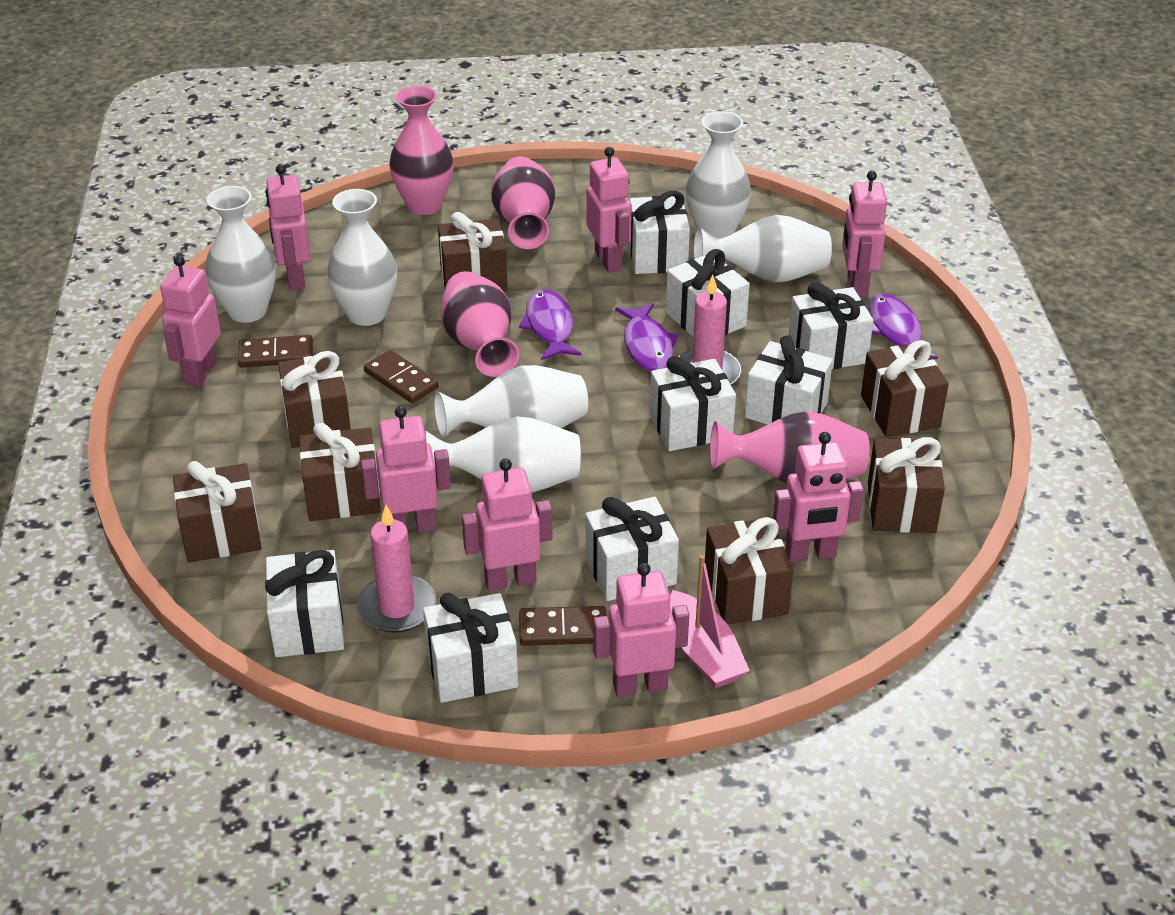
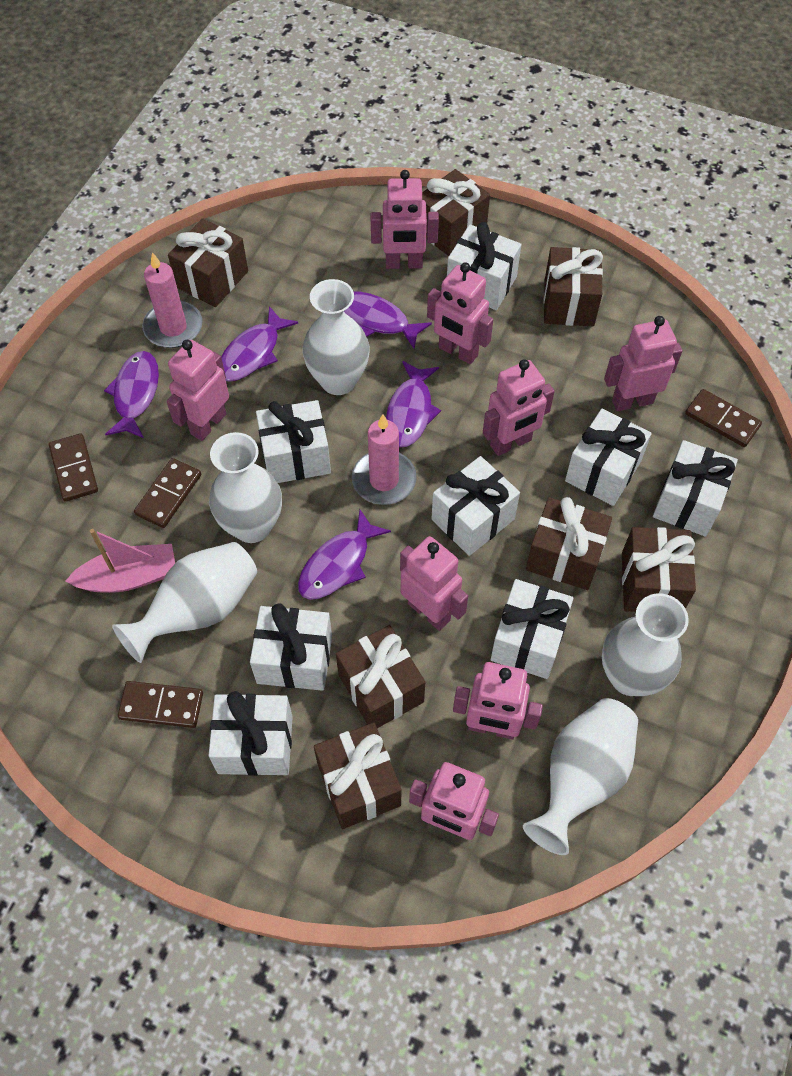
brown domino: 3 -> 4
pink vase: 4 -> 0
purple fish: 3 -> 5
white vase: 6 -> 5

